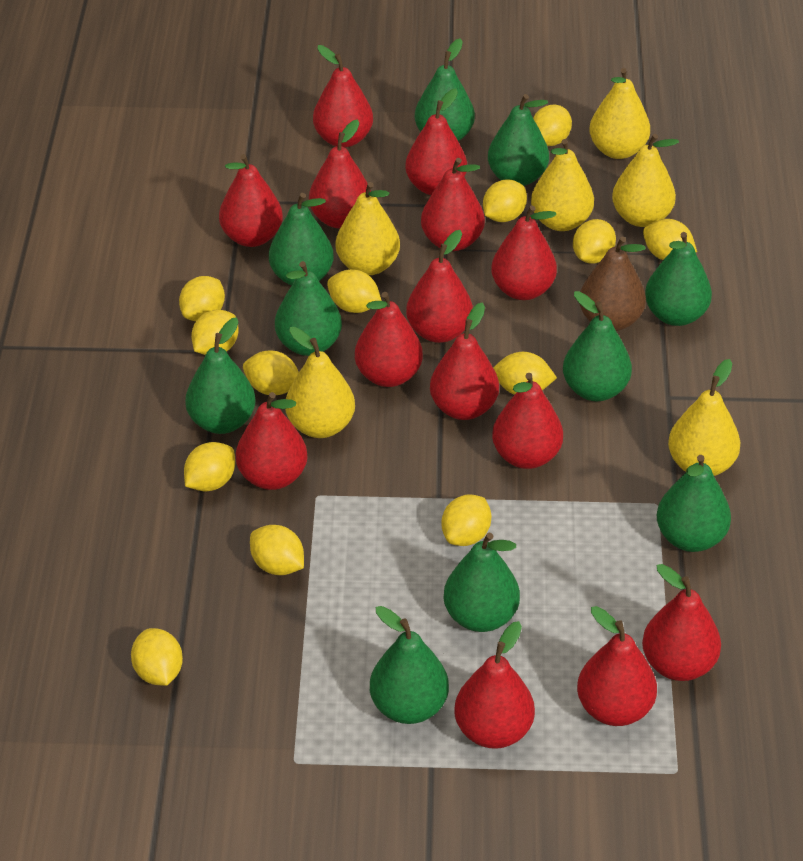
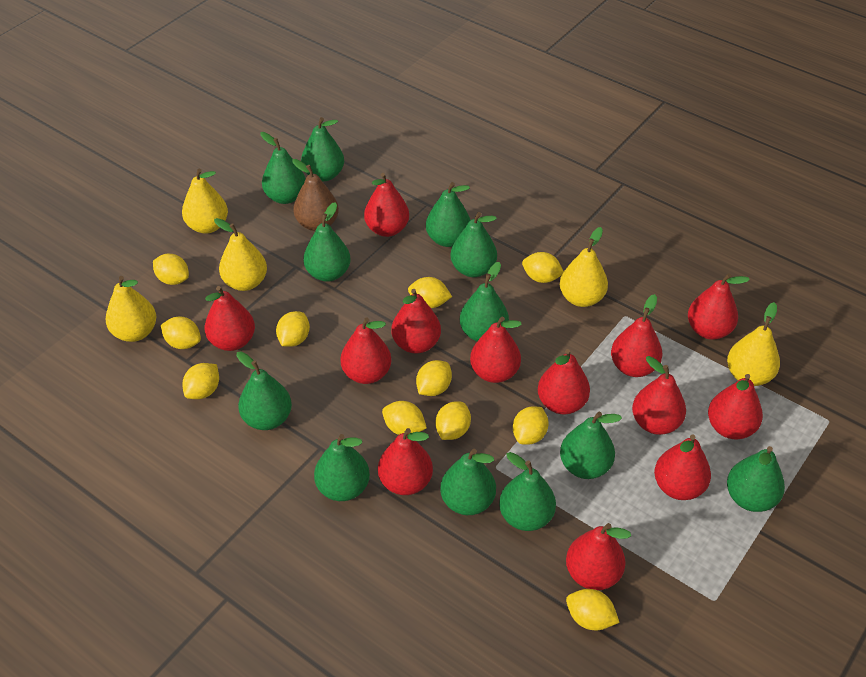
green pear: 10 -> 12
red pear: 14 -> 13
yellow lemon: 13 -> 11
yellow pear: 6 -> 5

